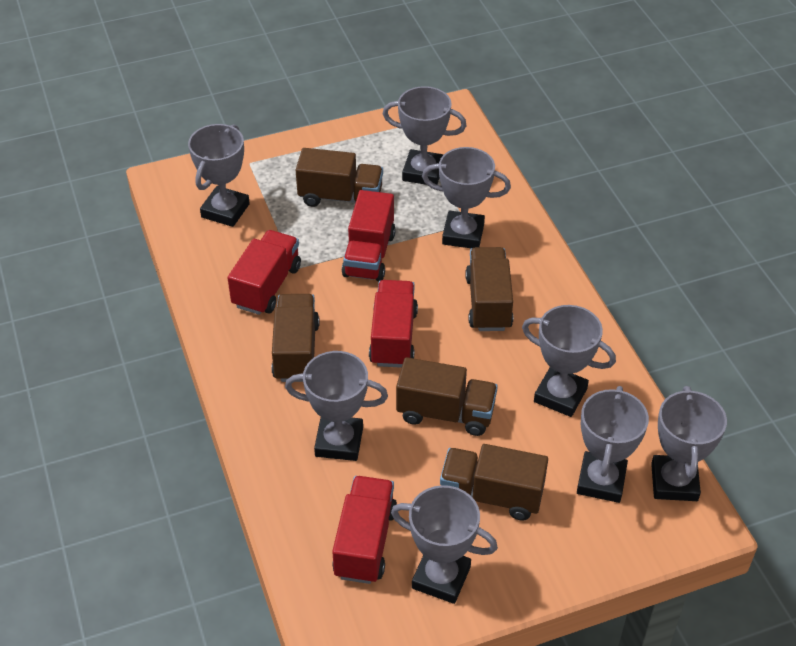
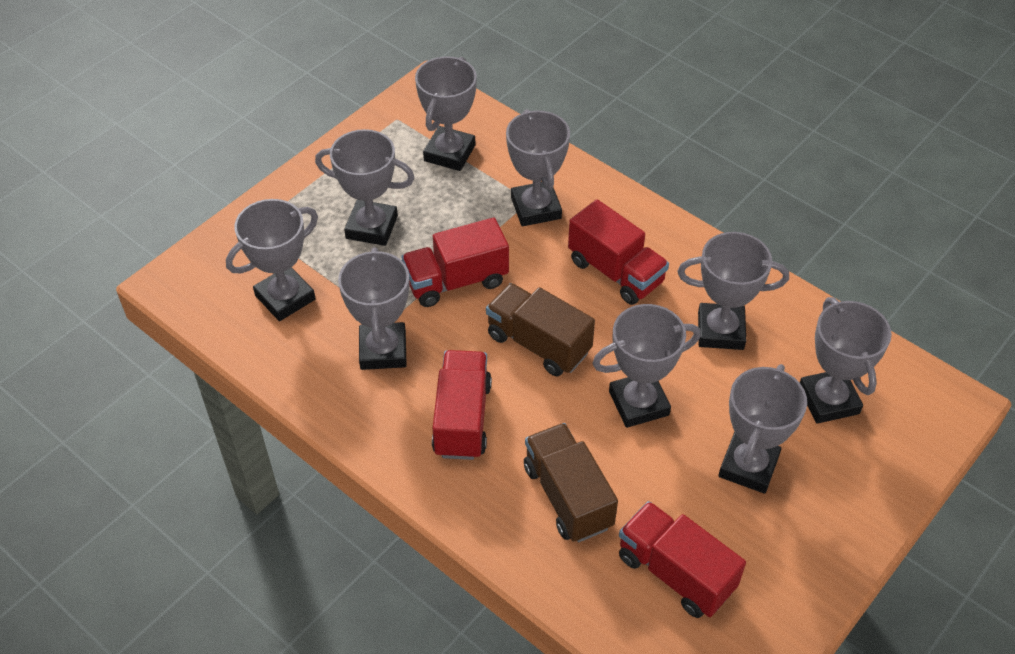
brown truck: 5 -> 2
grey trophy: 8 -> 9

